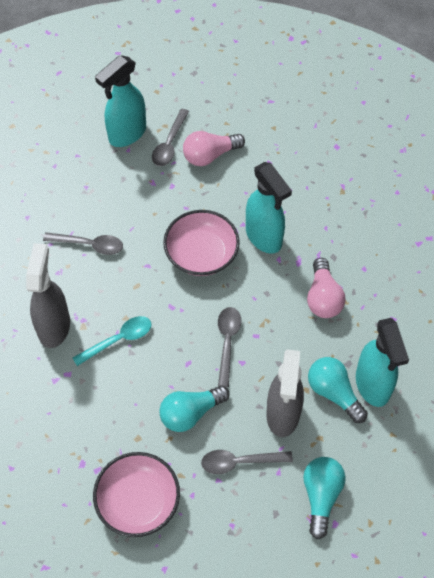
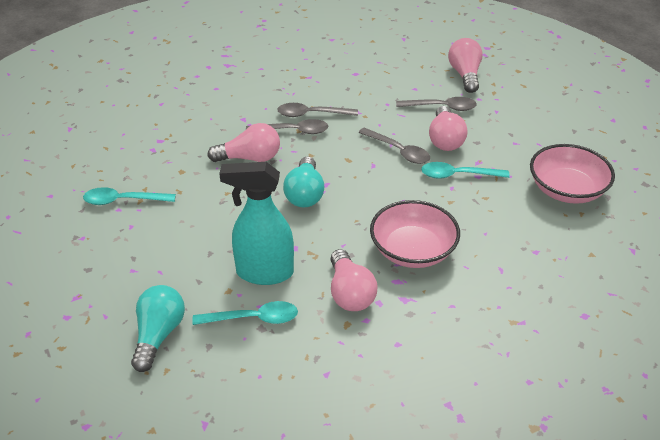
grey spray bottle: 2 -> 0
pink light bulb: 2 -> 4
turquoise light bulb: 3 -> 2
turquoise spoon: 1 -> 3
turquoise spray bottle: 3 -> 1

